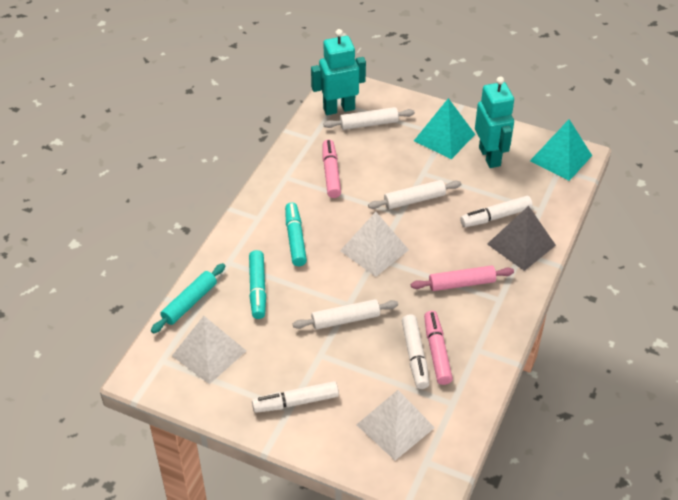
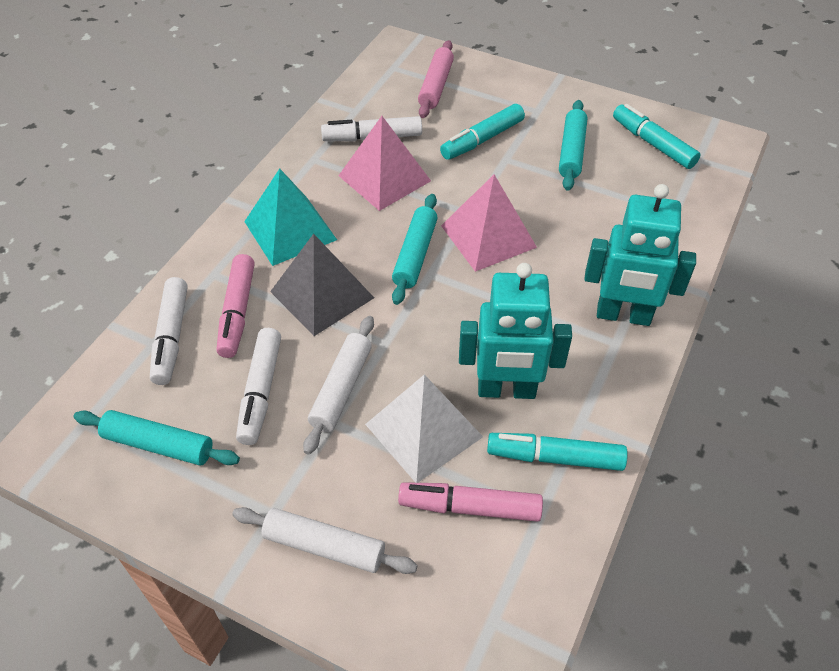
pink pyramid: 0 -> 2
turquoise marker: 2 -> 3
turquoise pyramid: 2 -> 1
turquoise rolling pin: 1 -> 3
white pyramid: 3 -> 1
white rolling pin: 3 -> 2

